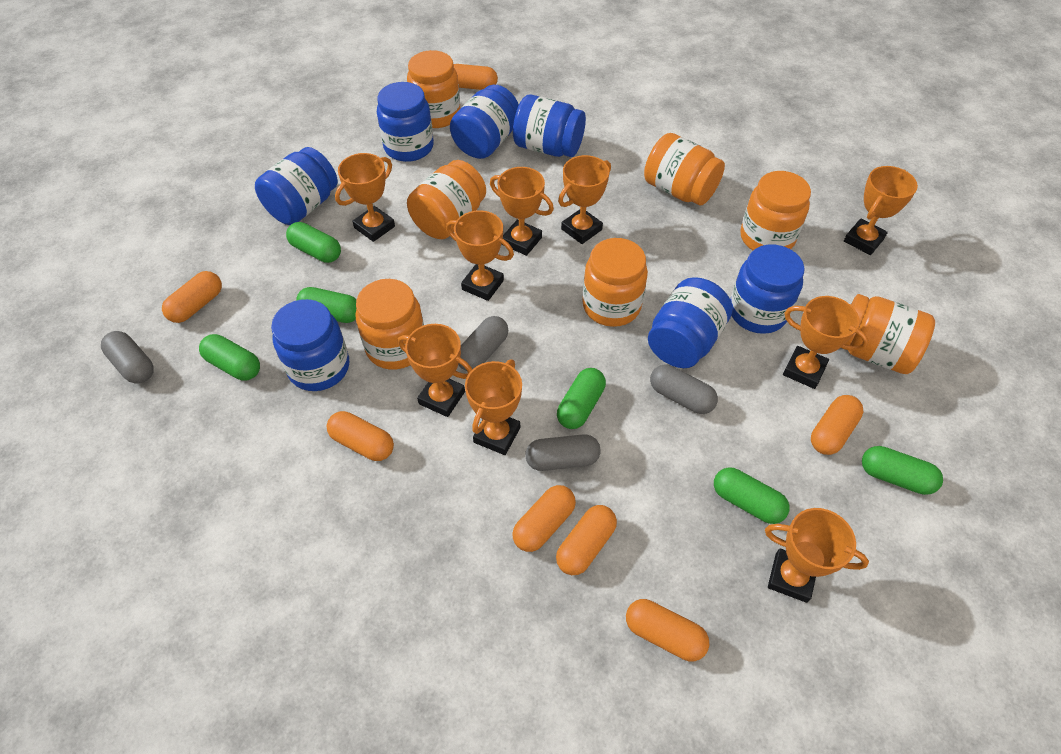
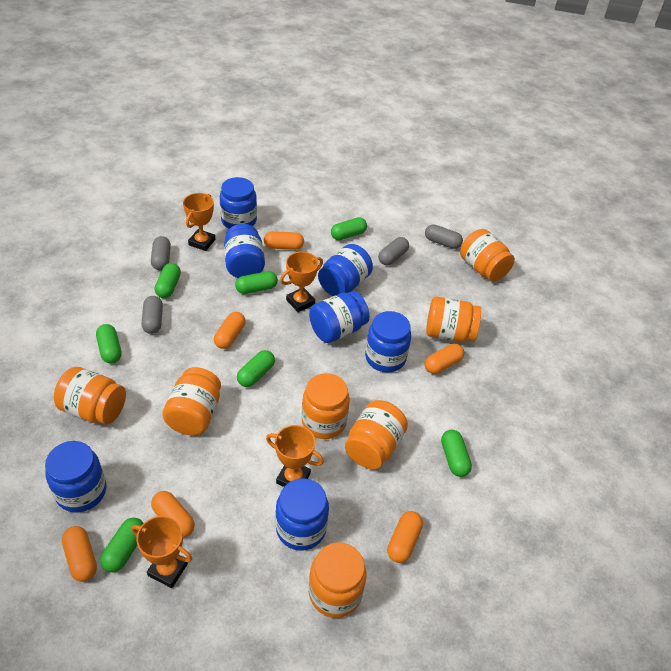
green capsule: 6 -> 7
orange capsule: 7 -> 6
orange trophy: 9 -> 4

